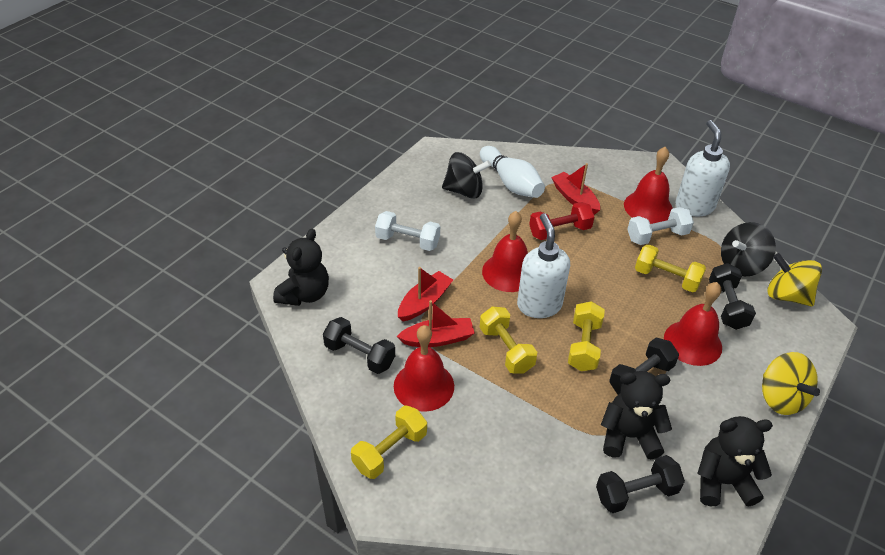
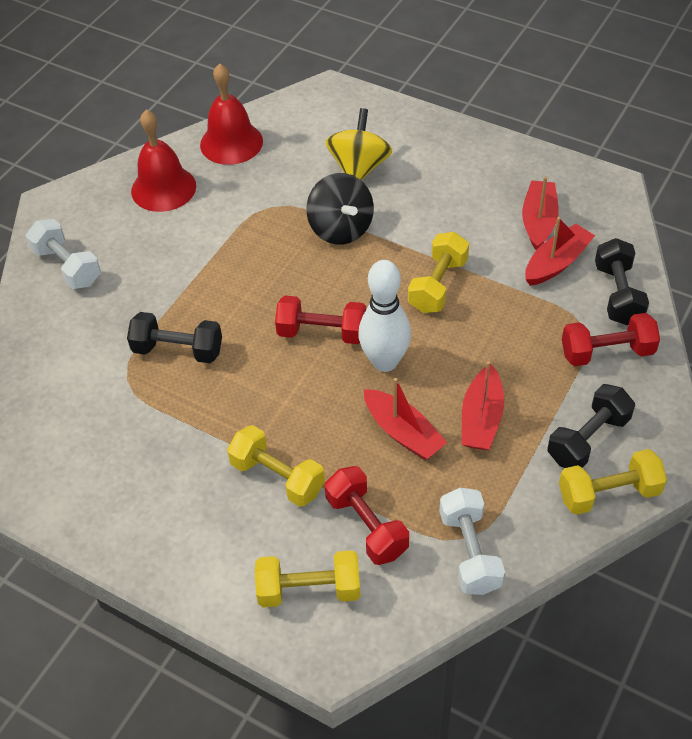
black dumbbell: 4 -> 3
black spinning top: 2 -> 1
black teddy bear: 3 -> 0
red bell: 4 -> 2
red boat: 3 -> 4
red dumbbell: 1 -> 3
white soap dispenser: 2 -> 0
yellow spinning top: 2 -> 1

